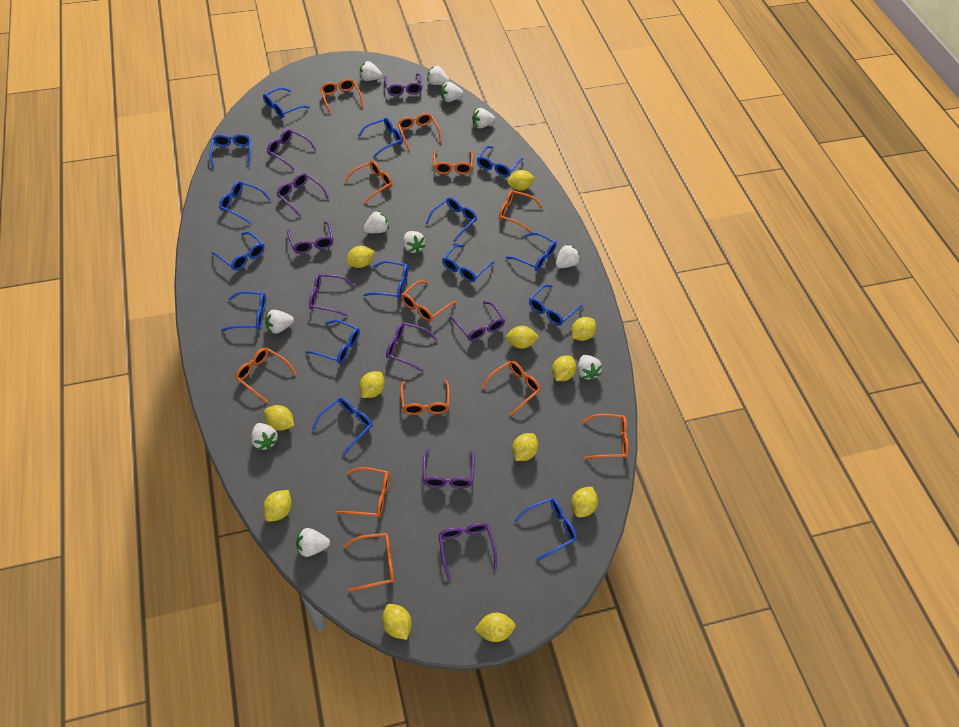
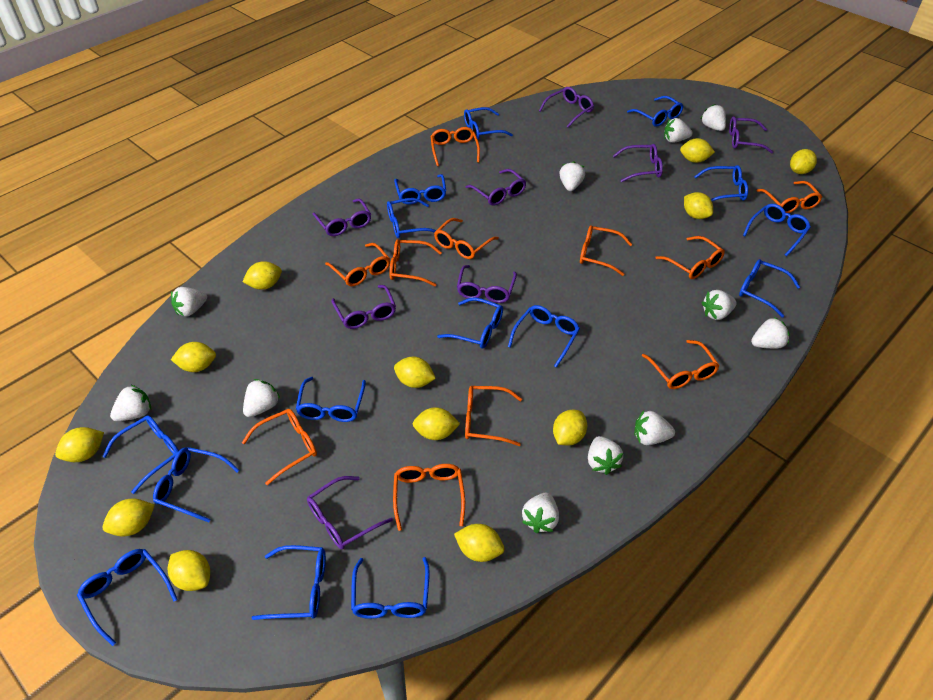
orange glasses: 12 -> 11
purple glasses: 9 -> 8

